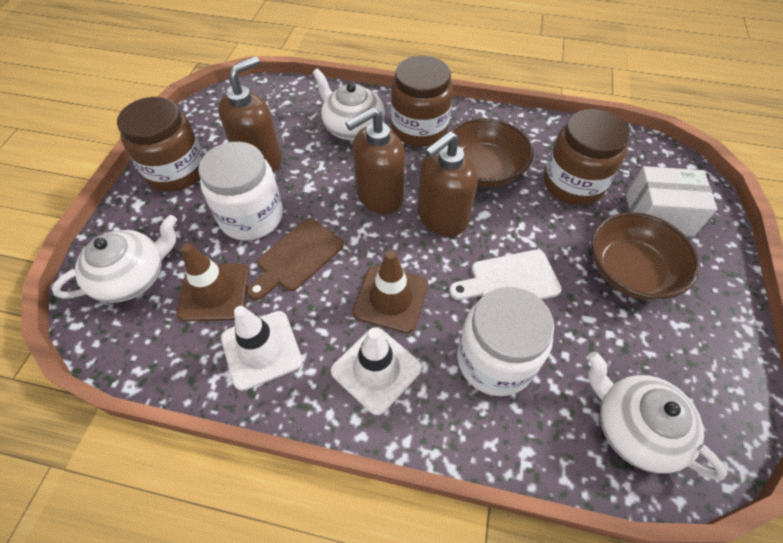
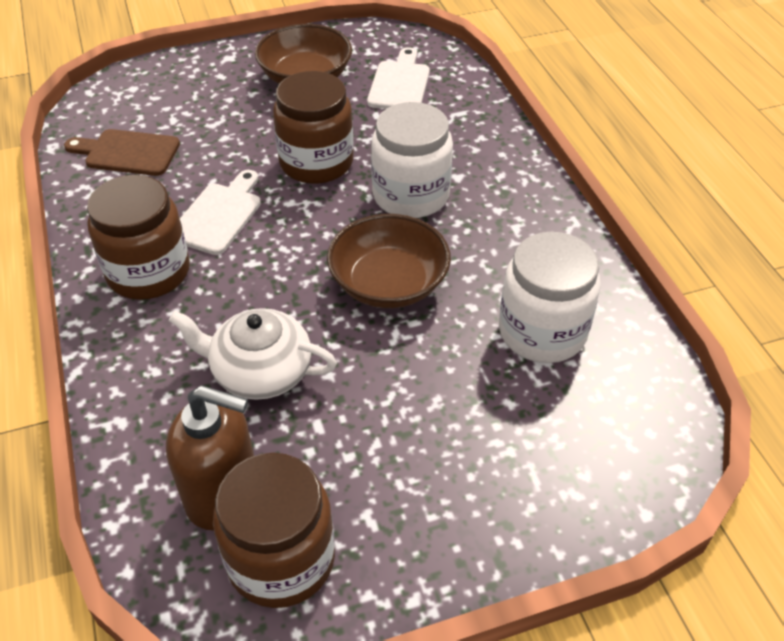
brown soap dispenser: 3 -> 1
brown traffic cone: 2 -> 0
white box: 1 -> 0
white cutting board: 1 -> 2
white teapot: 3 -> 1
white traffic cone: 2 -> 0

